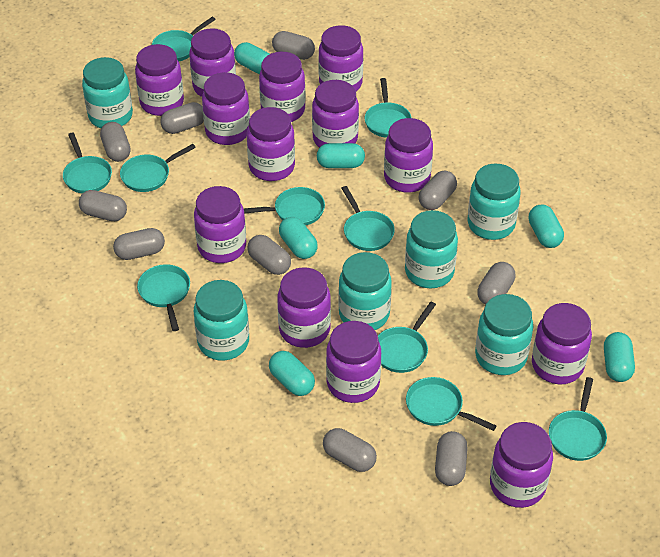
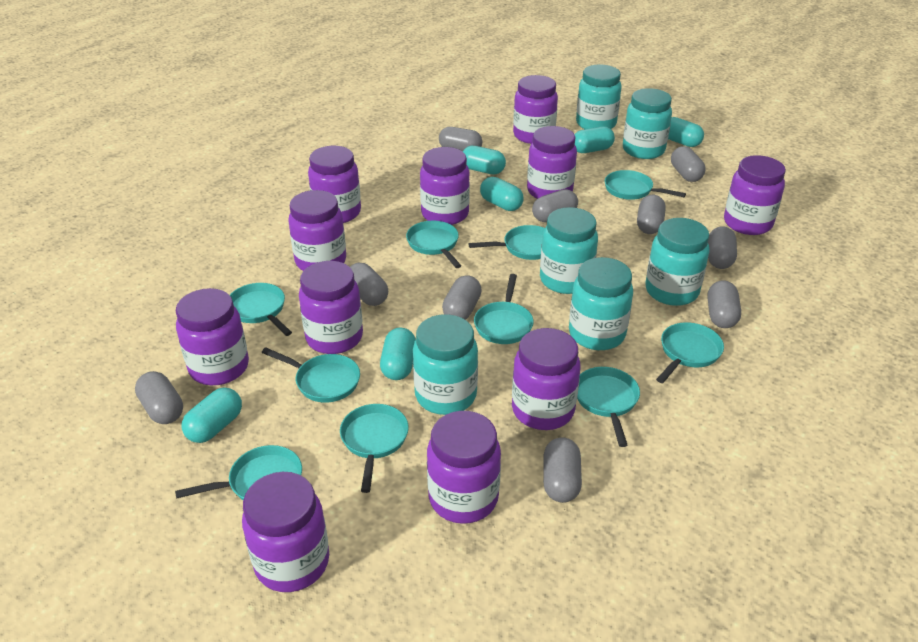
purple jar: 13 -> 11

